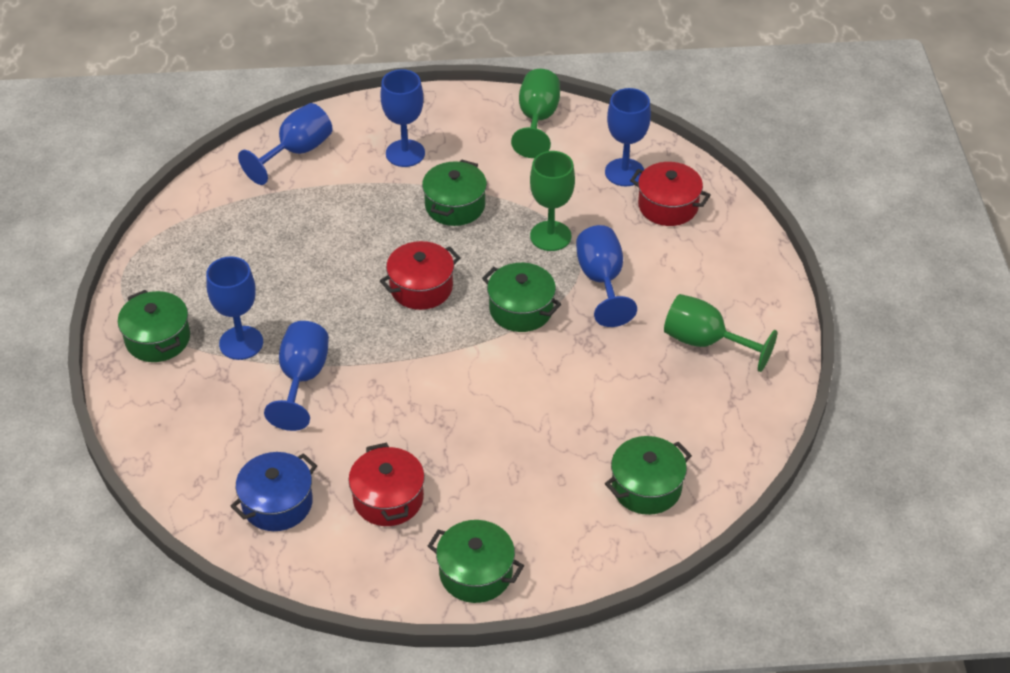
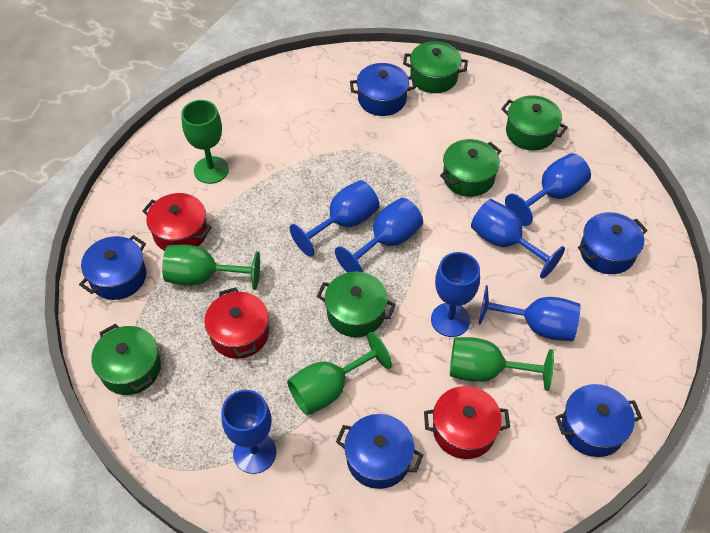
blue goblet: 6 -> 7
blue pot: 1 -> 5
green goblet: 3 -> 4

